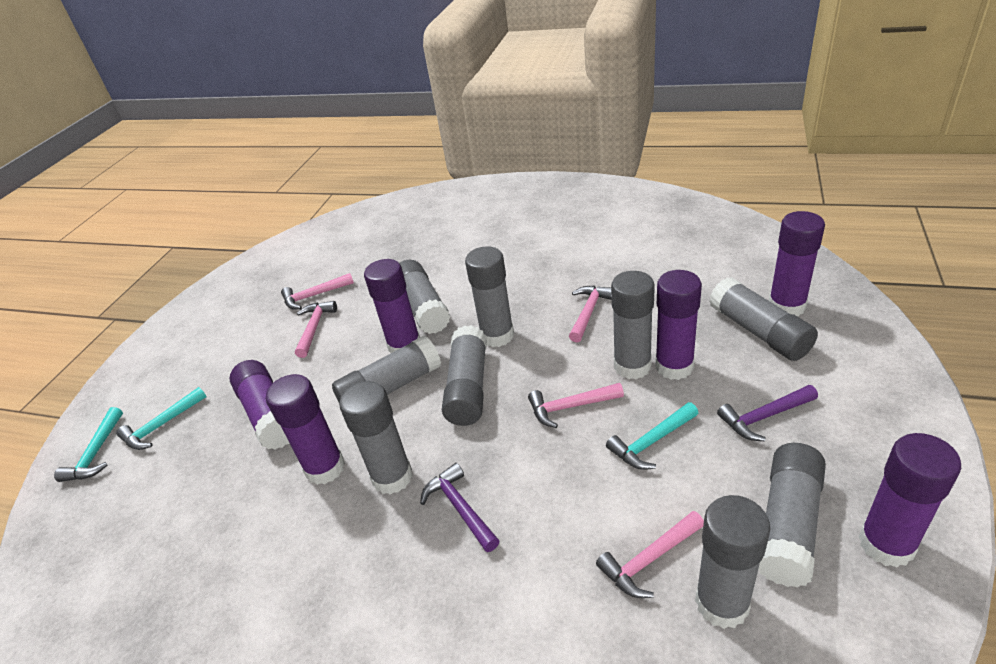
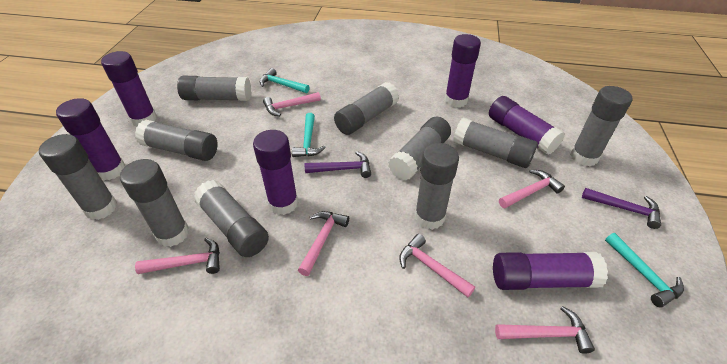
grey glue stick: 9 -> 10
pink hammer: 5 -> 6

